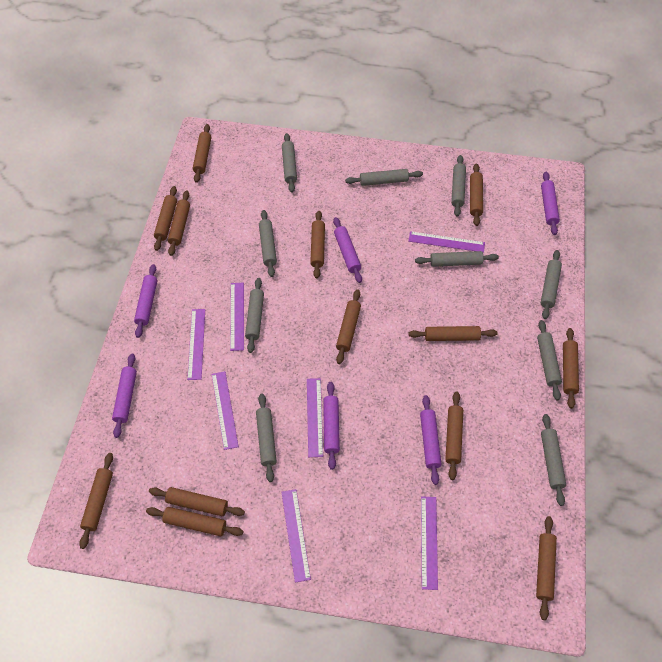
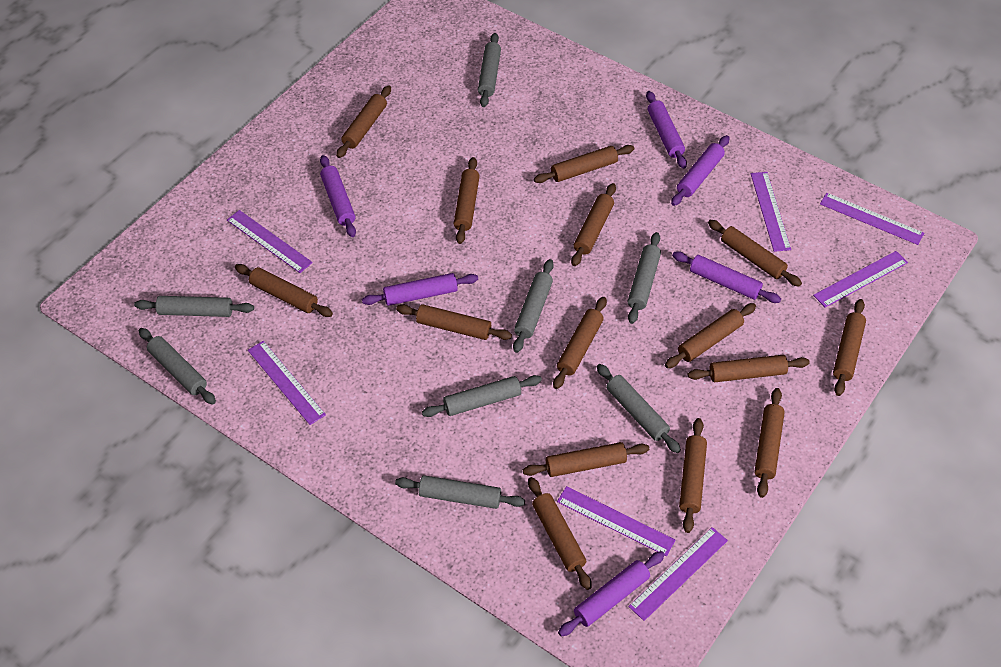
brown rolling pin: 13 -> 15
grey rolling pin: 10 -> 8

